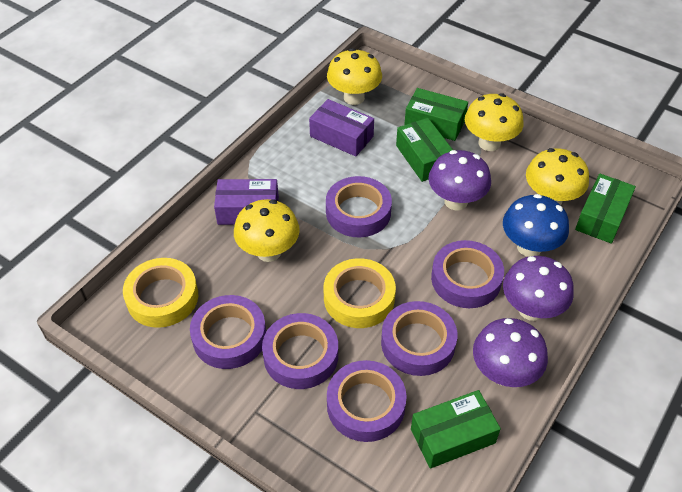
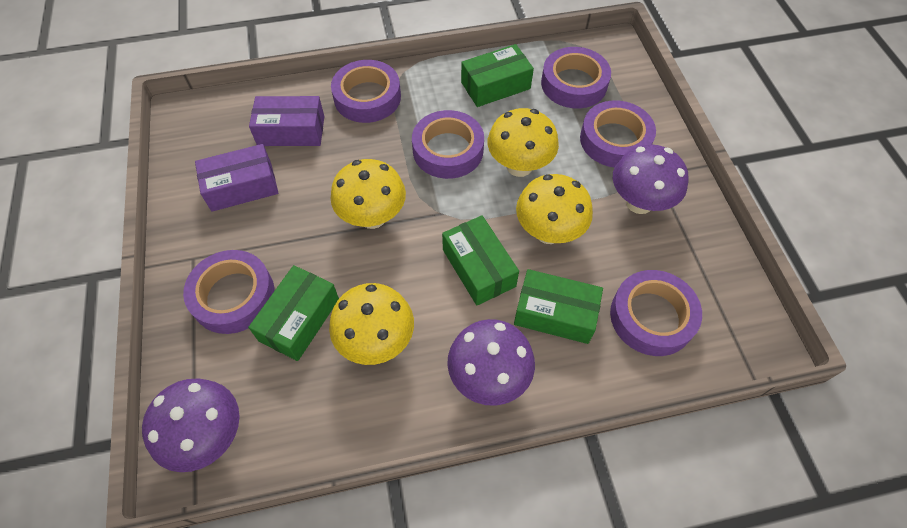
blue mushroom: 1 -> 0
yellow tape: 2 -> 0

